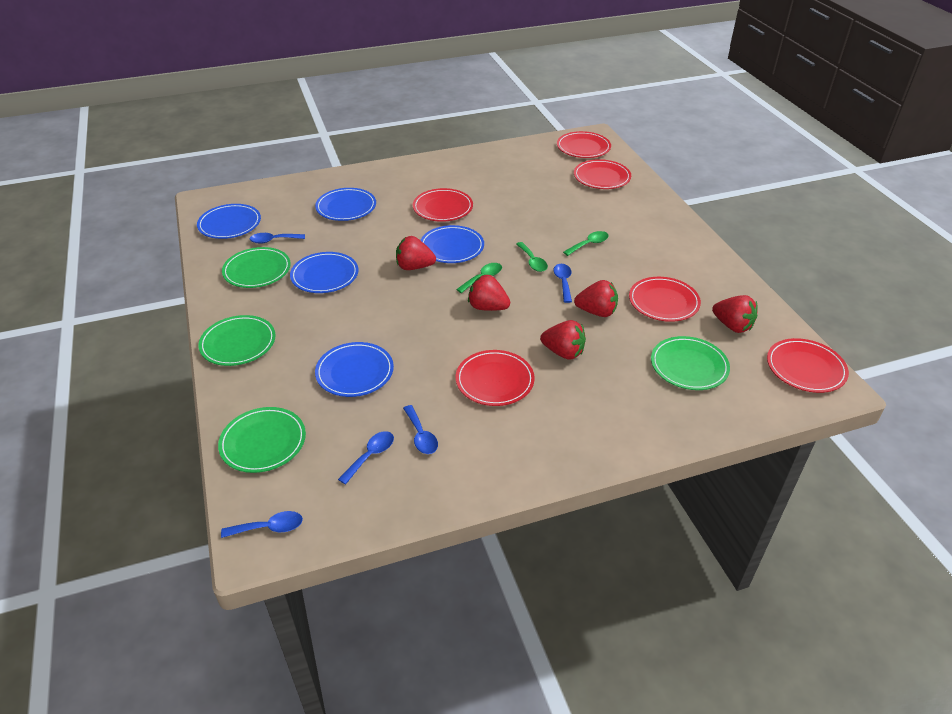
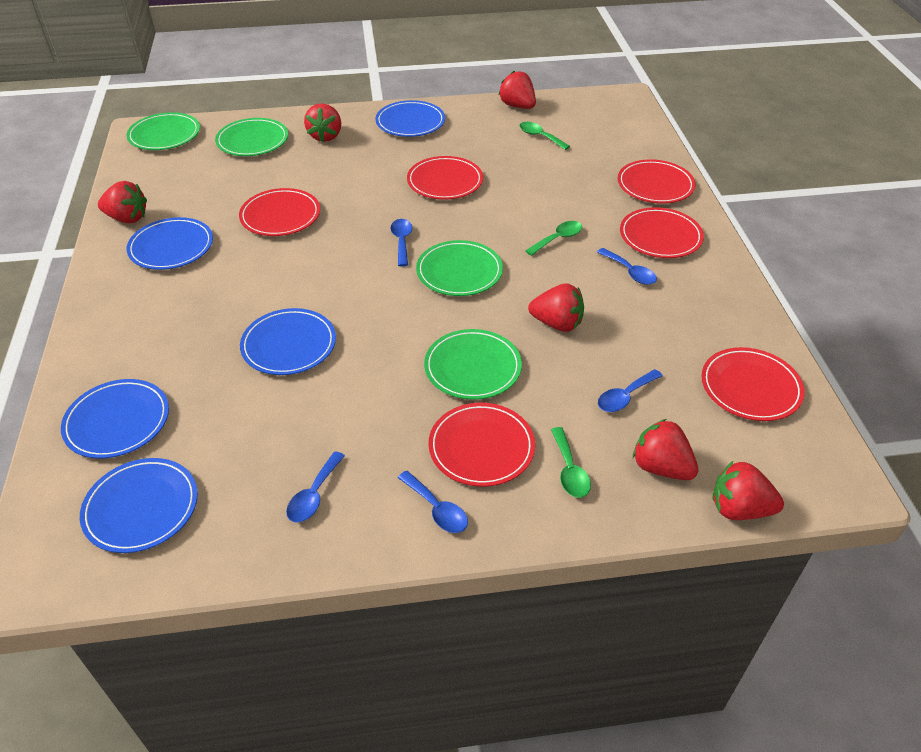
red strawberry: 5 -> 6

